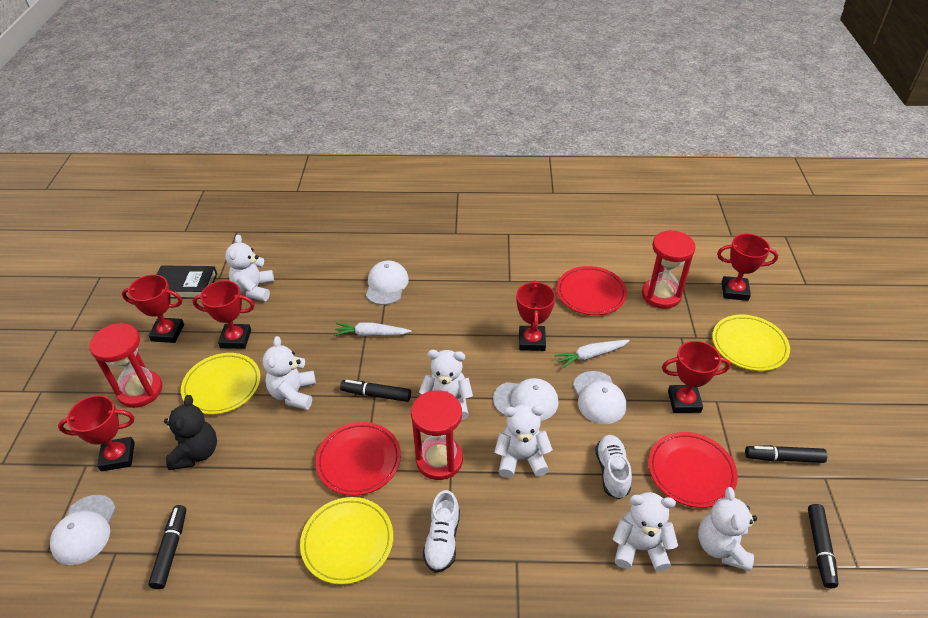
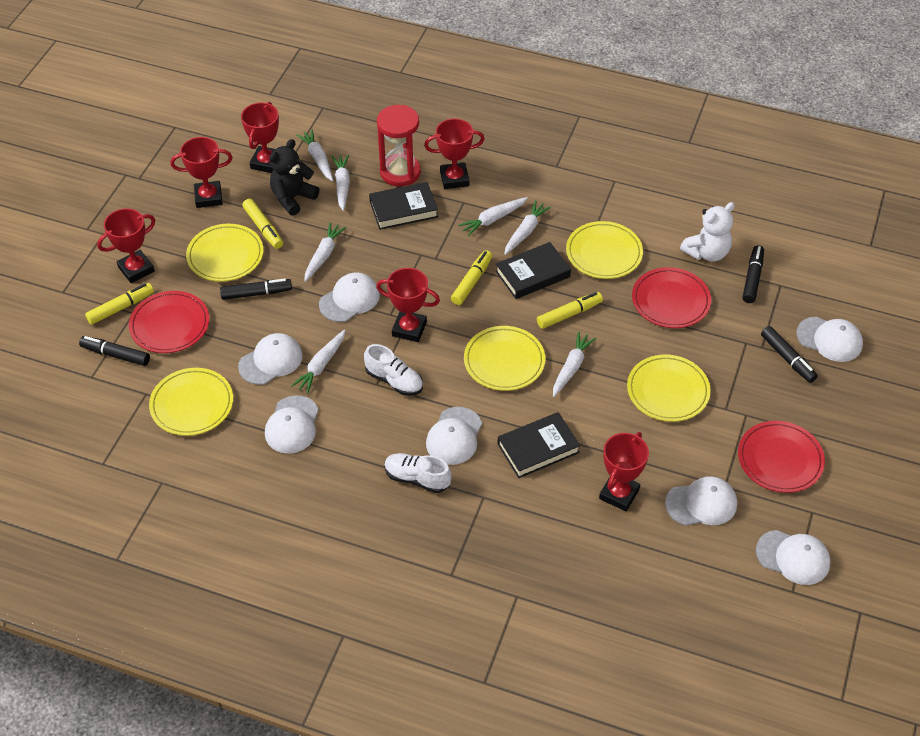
black book: 1 -> 3
red hourglass: 3 -> 1
white cap: 4 -> 7
white carrot: 2 -> 7
white teddy bear: 6 -> 1
yellow marker: 0 -> 4
yellow plate: 3 -> 5

